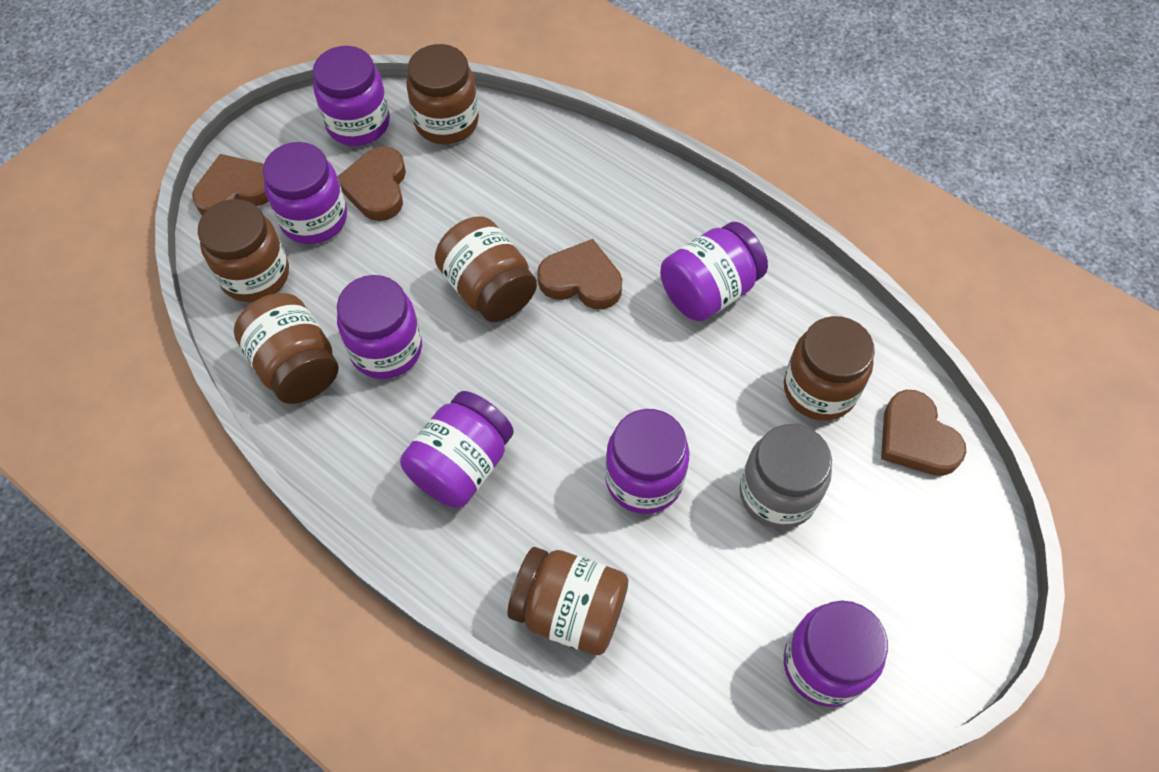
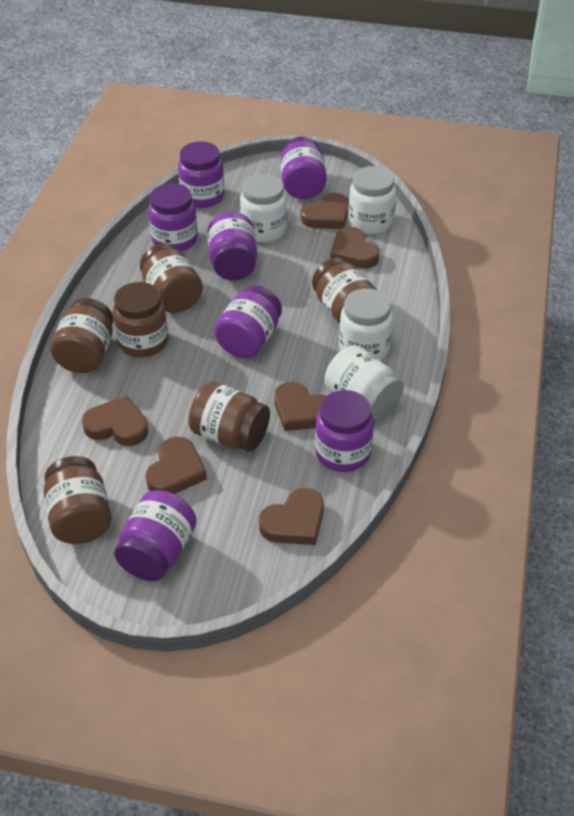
brown heart: 4 -> 6
grey jar: 1 -> 0
white jar: 0 -> 4

